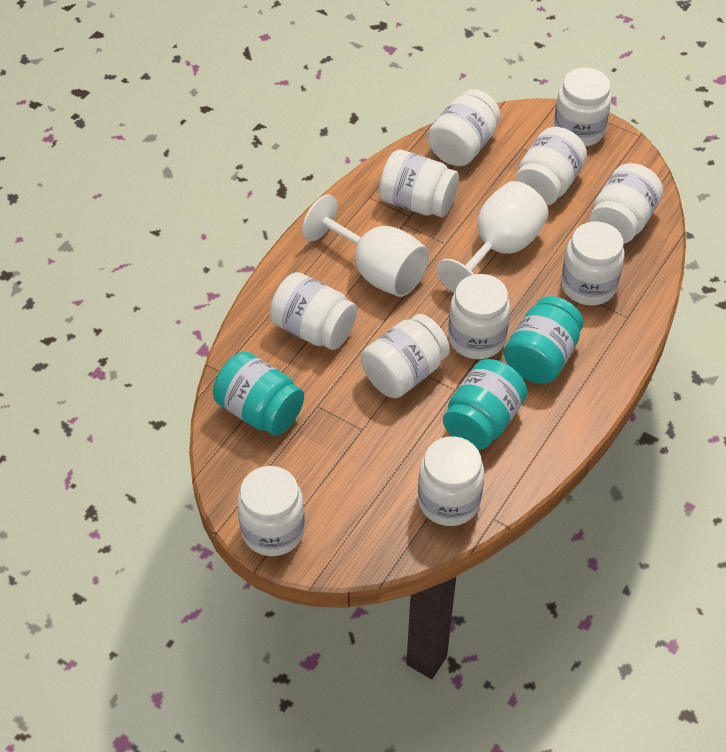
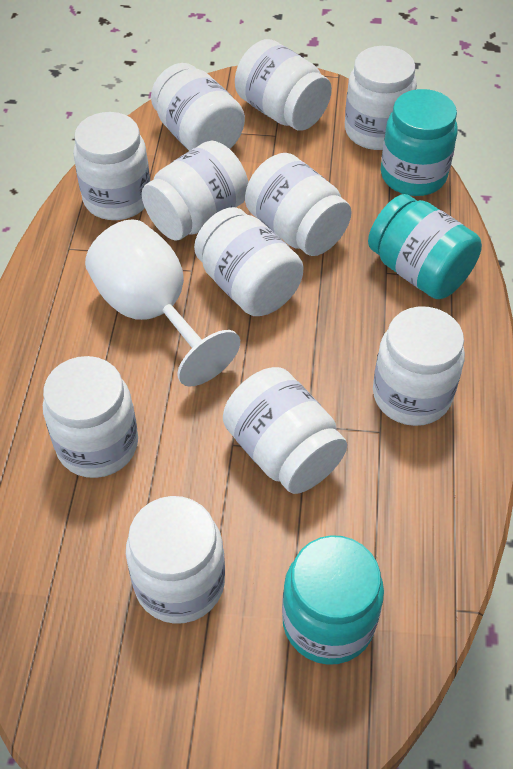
white goblet: 2 -> 1

